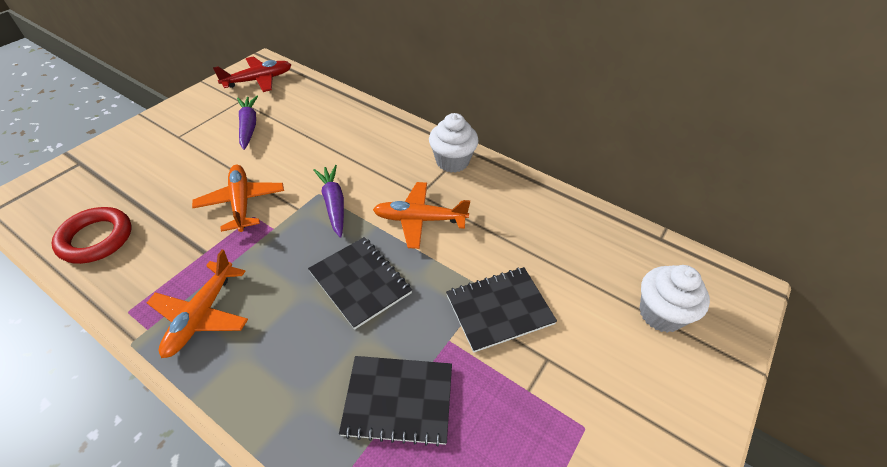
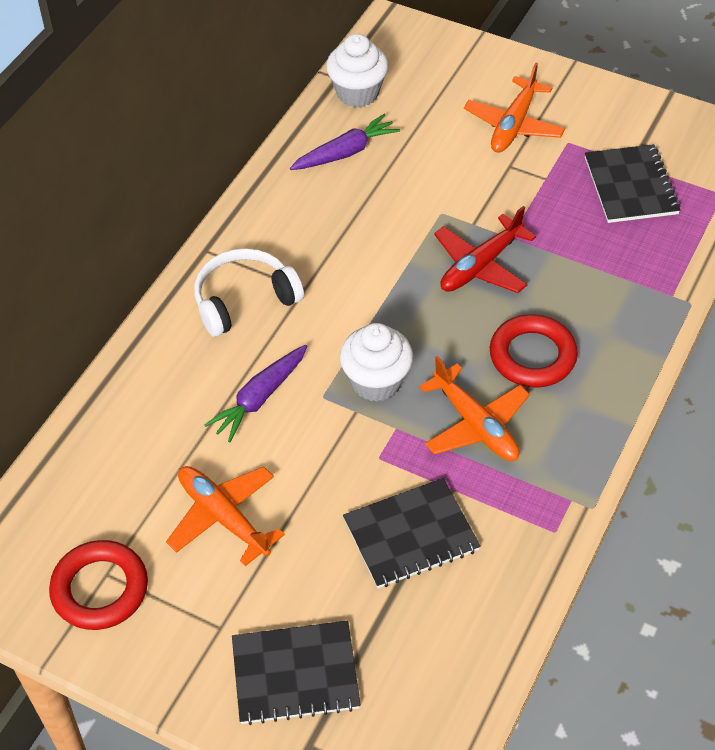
red ring: 1 -> 2
white headphones: 0 -> 1

